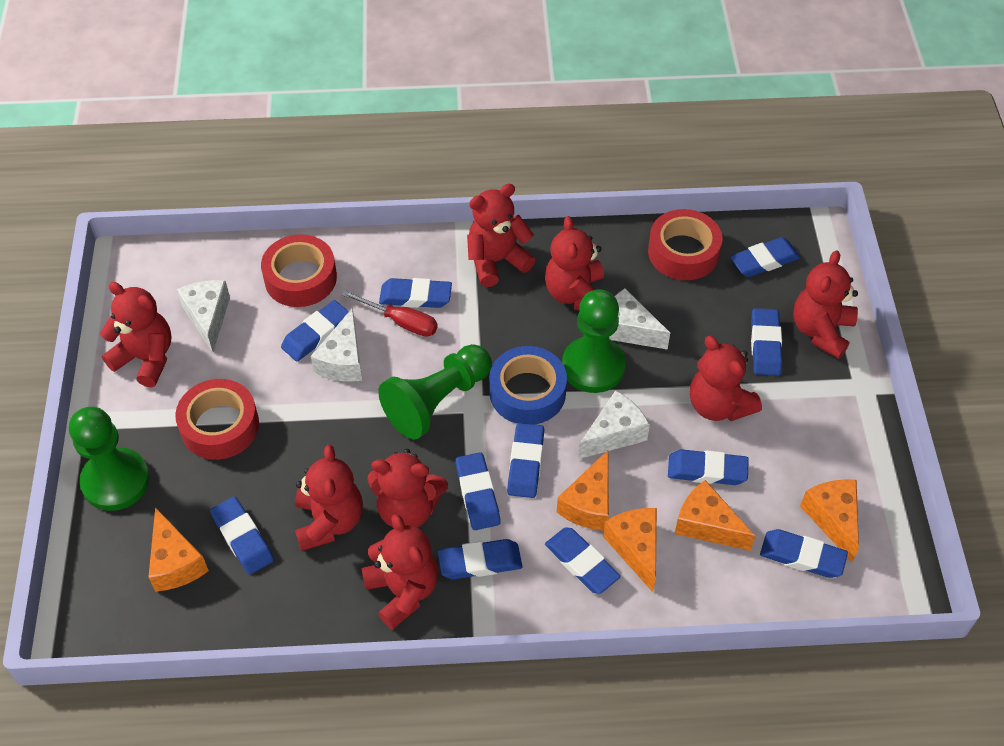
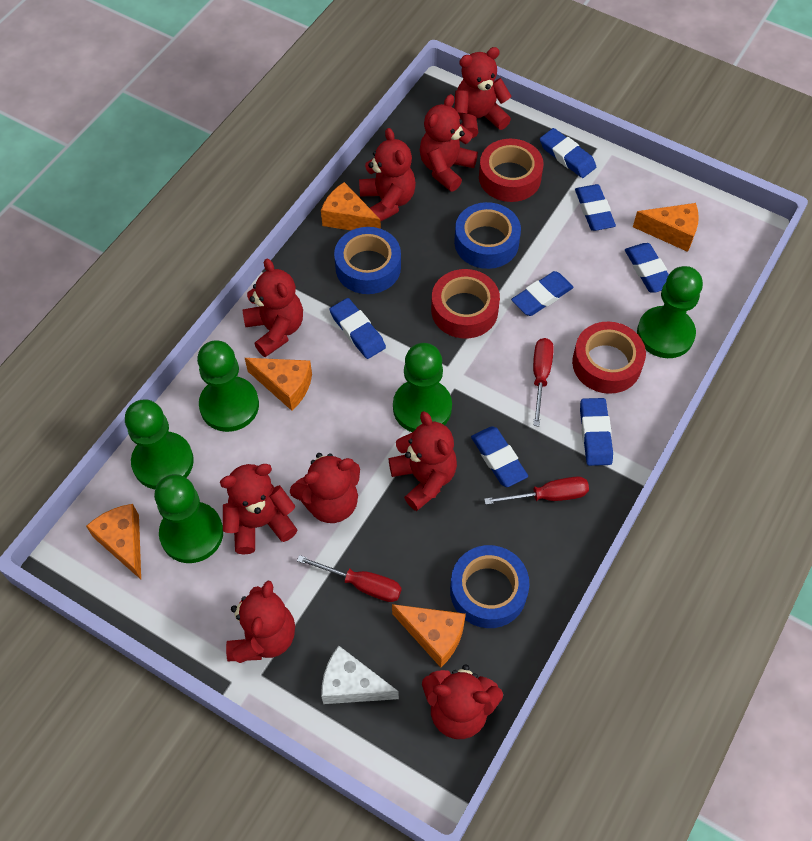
blue eraser: 11 -> 7
blue tape: 1 -> 3
green pawn: 3 -> 5
red screwdriver: 1 -> 3
red teddy bear: 8 -> 9
white cheese: 4 -> 1

